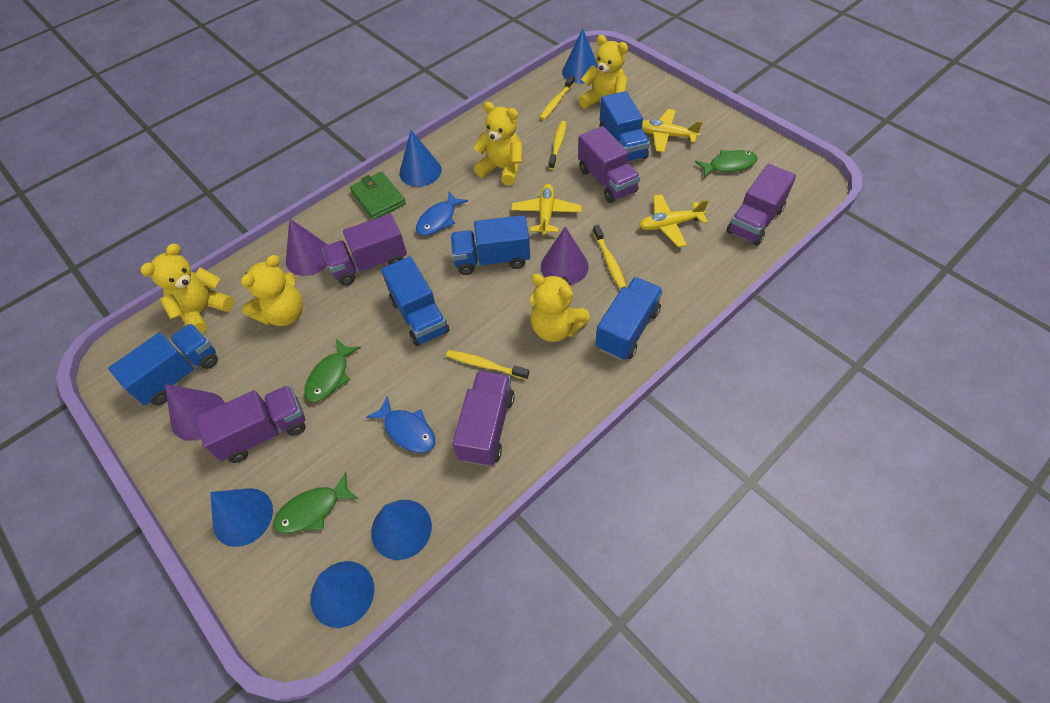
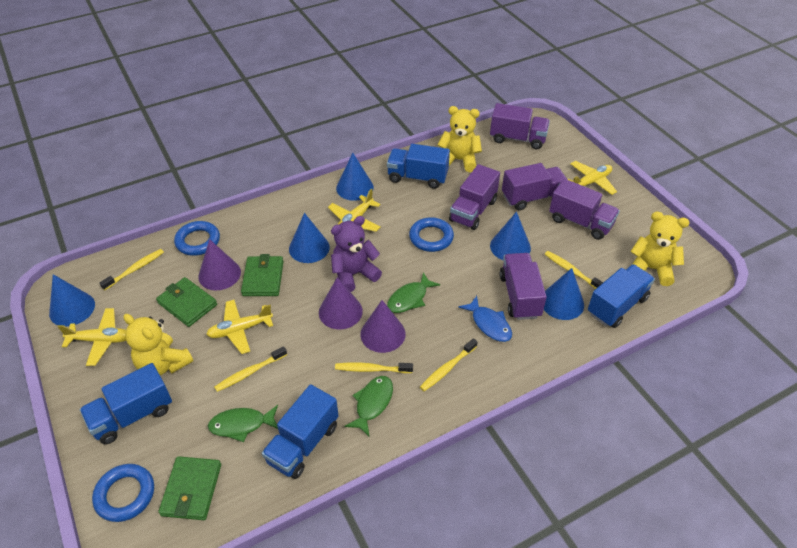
blue fish: 2 -> 1
blue ring: 0 -> 3
blue truck: 5 -> 4
green wallet: 1 -> 3
purple teddy bear: 0 -> 1
yellow plane: 3 -> 4
yellow teddy bear: 5 -> 3
yellow toothbrush: 4 -> 5

